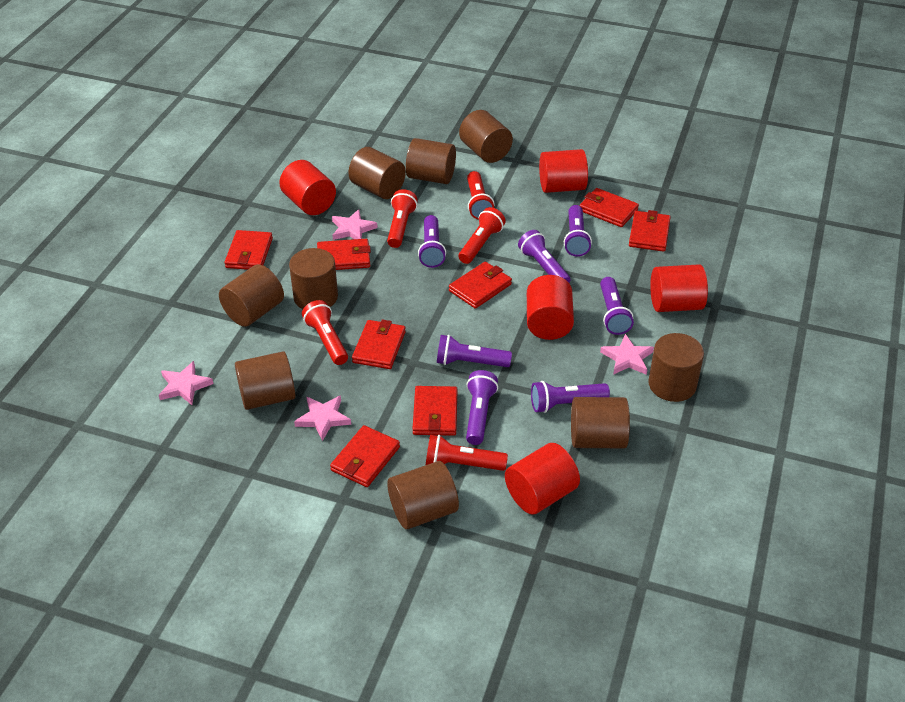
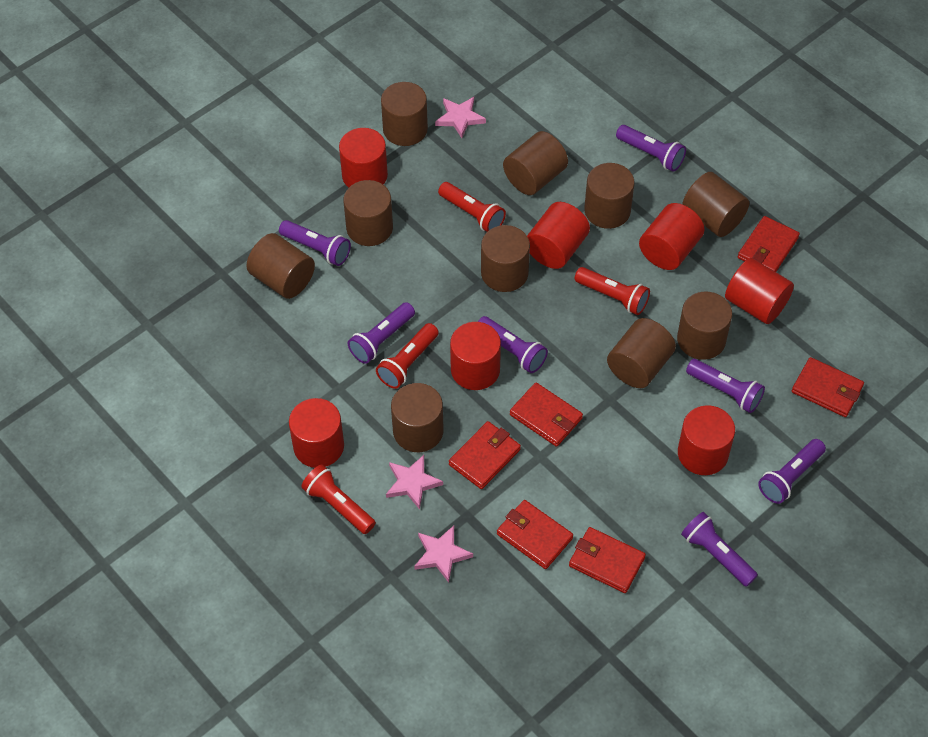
brown cylinder: 9 -> 10
pink star: 4 -> 3
red cylinder: 5 -> 7
red flashlight: 5 -> 4
red wallet: 8 -> 6

